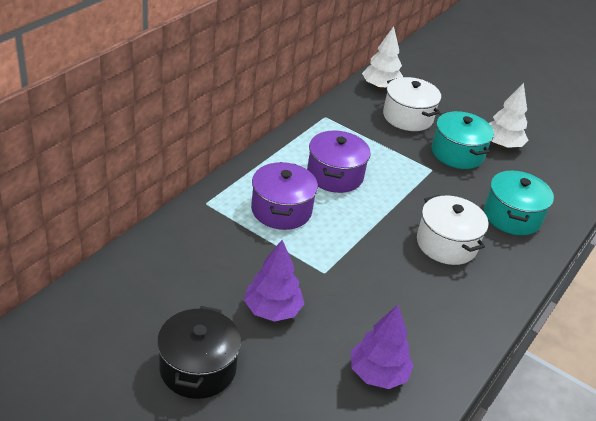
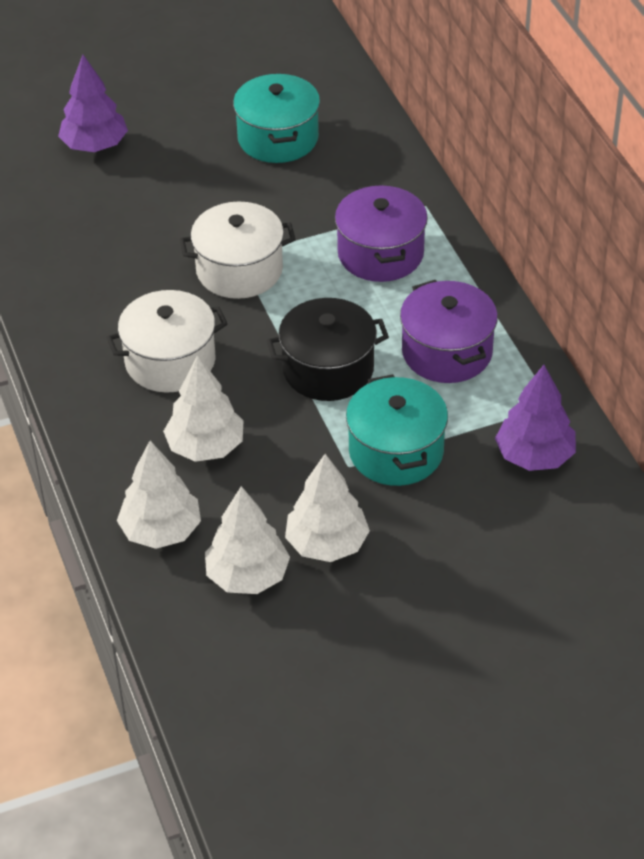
white tree: 2 -> 4

